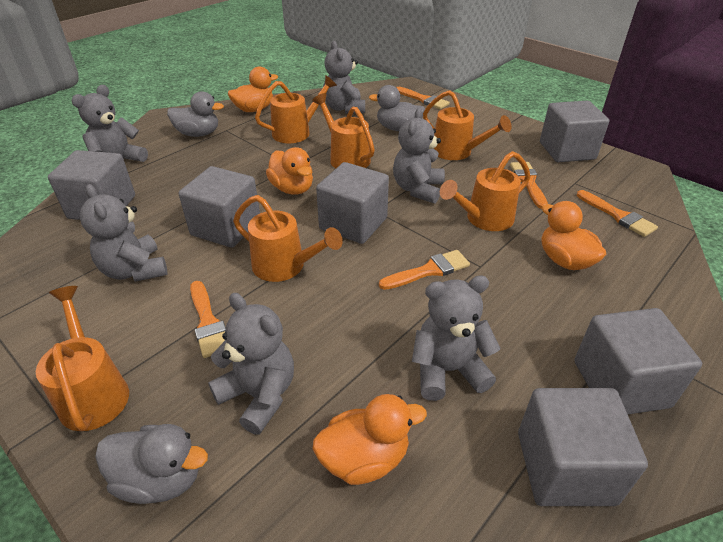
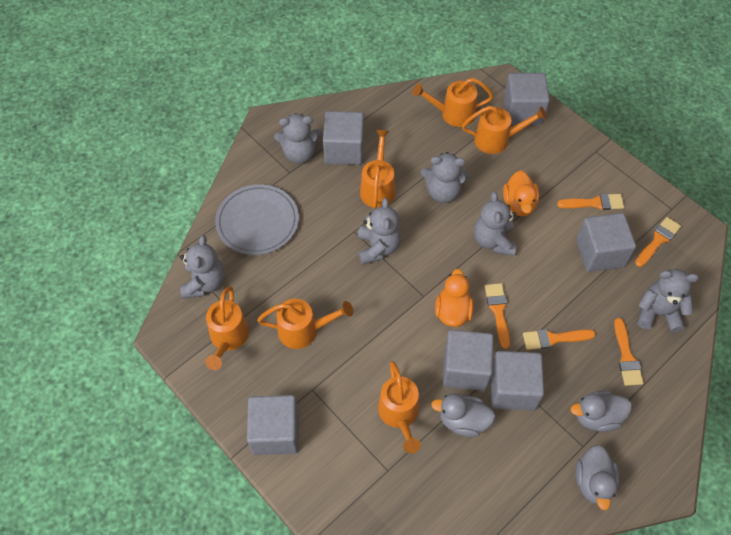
grey plate: 0 -> 1
orange duck: 4 -> 2

